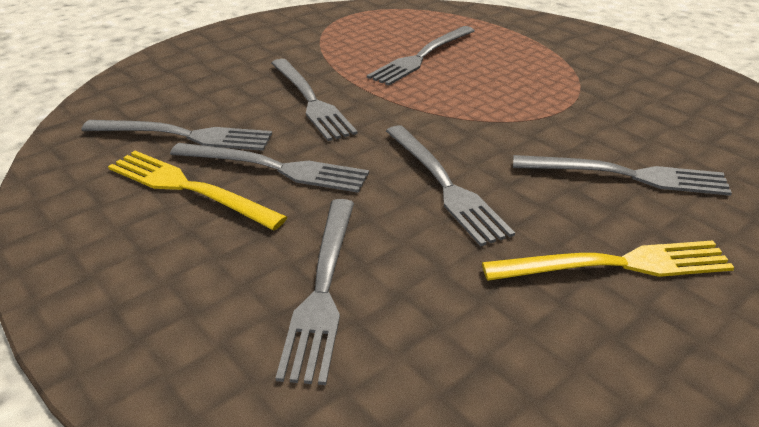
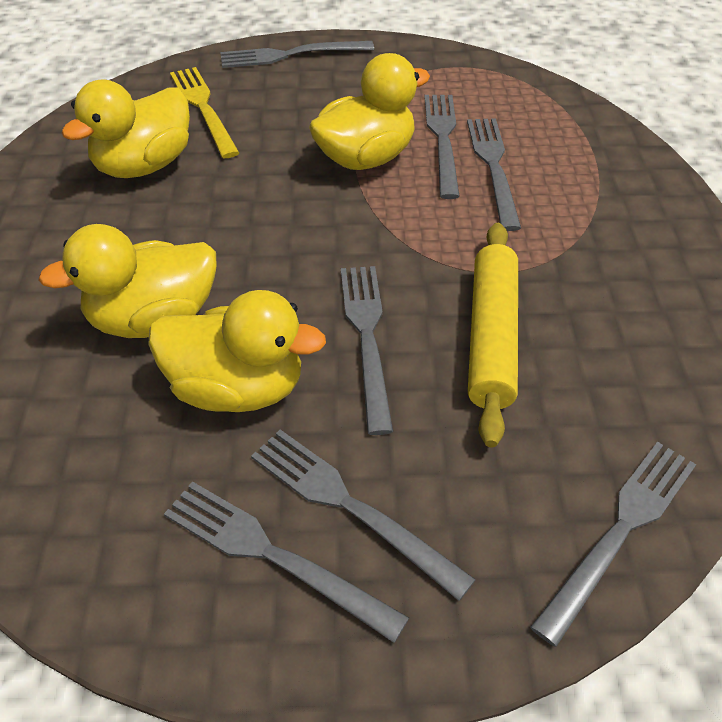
yellow duck: 0 -> 4
yellow fork: 2 -> 1
yellow rolling pin: 0 -> 1

